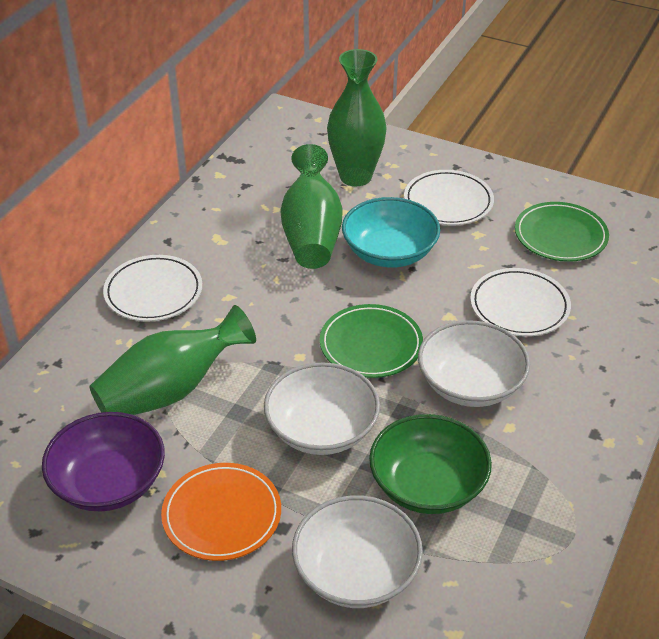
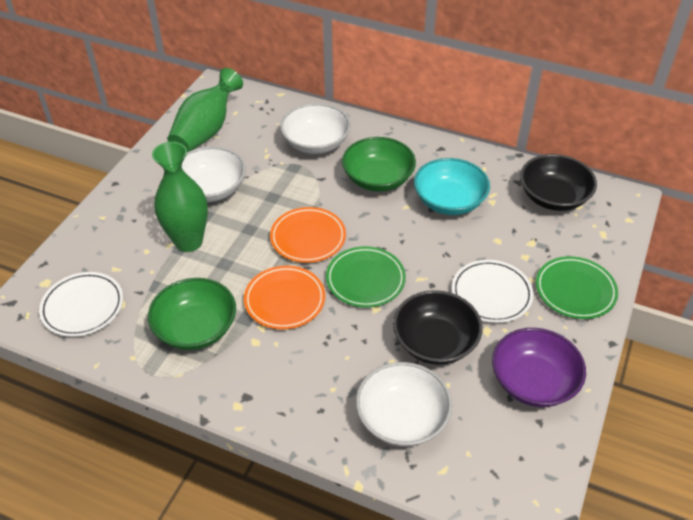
black bowl: 0 -> 2
green bowl: 1 -> 2
green vase: 3 -> 2
orange plate: 1 -> 2
white plate: 3 -> 2

